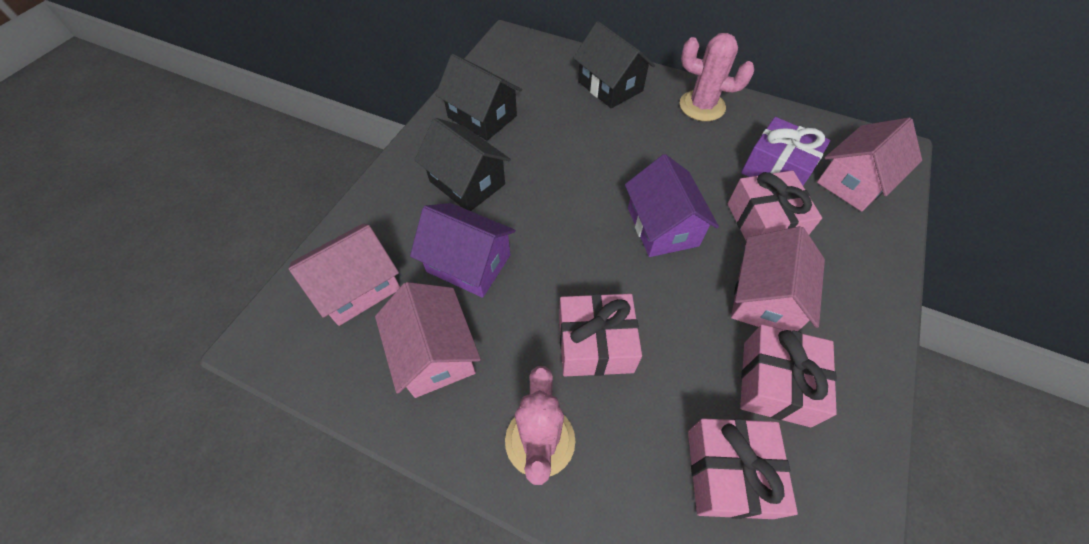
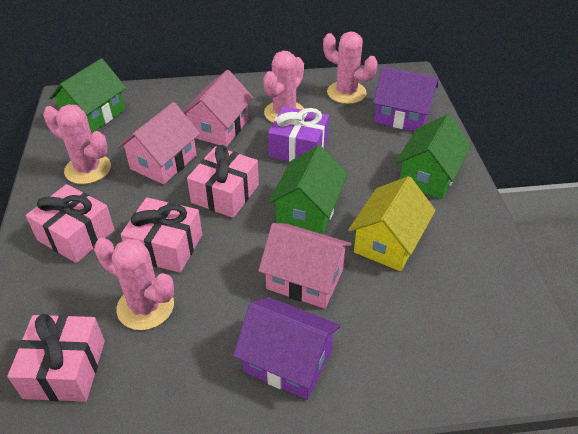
black house: 3 -> 0
green house: 0 -> 3
pink cactus: 2 -> 4
pink house: 4 -> 3
yellow house: 0 -> 1

